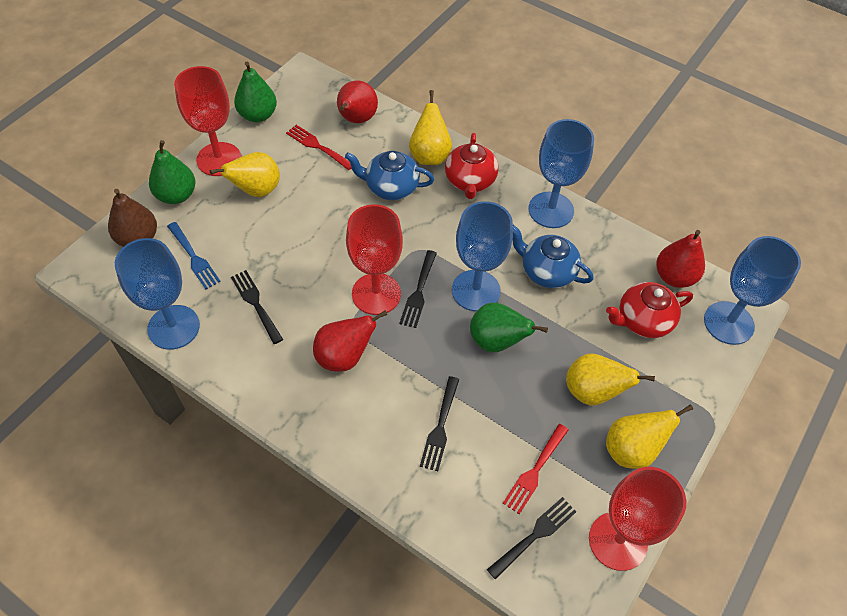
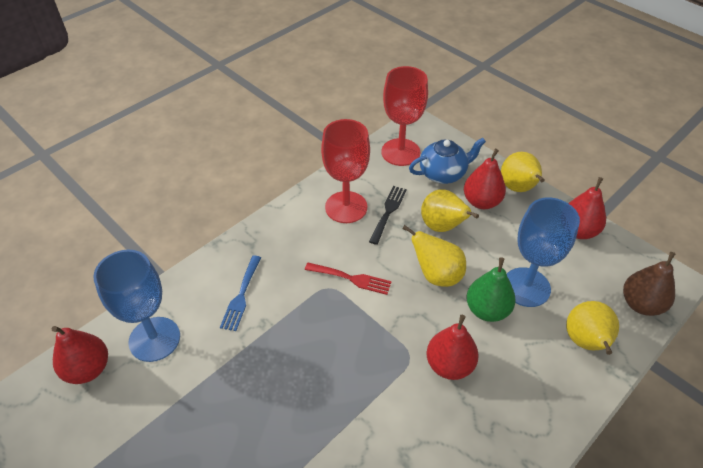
black fork: 4 -> 1
blue goblet: 4 -> 2
blue teapot: 2 -> 1
green pear: 3 -> 1
red fork: 2 -> 1
red goblet: 3 -> 2
red pear: 3 -> 4
red teapot: 2 -> 0

